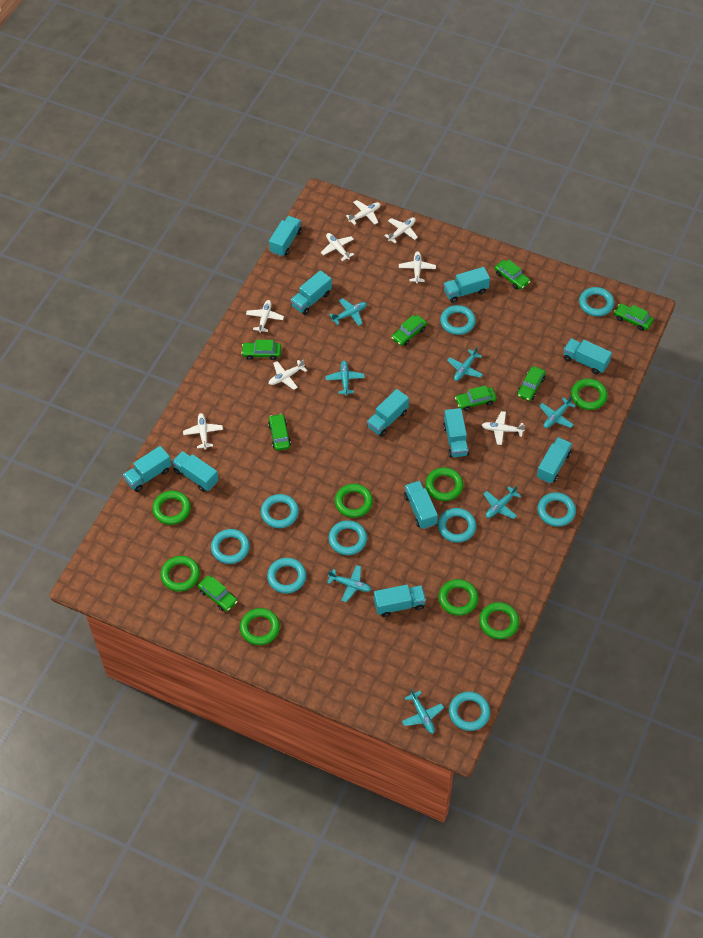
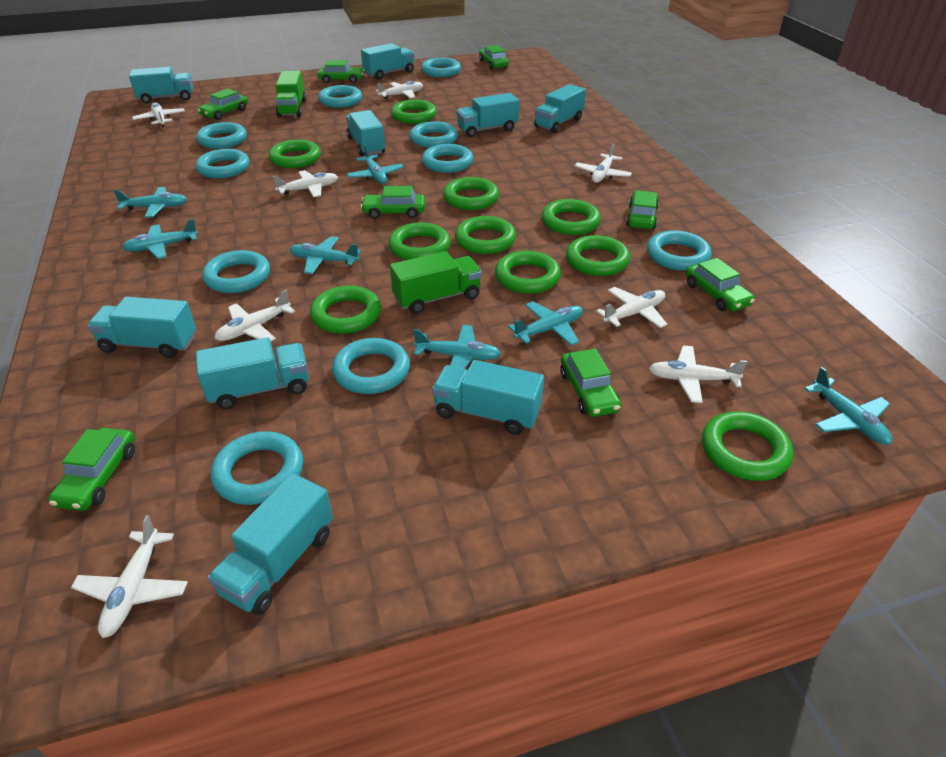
green ring: 8 -> 10
green truck: 0 -> 2
turquoise ring: 9 -> 10
turquoise truck: 11 -> 9

